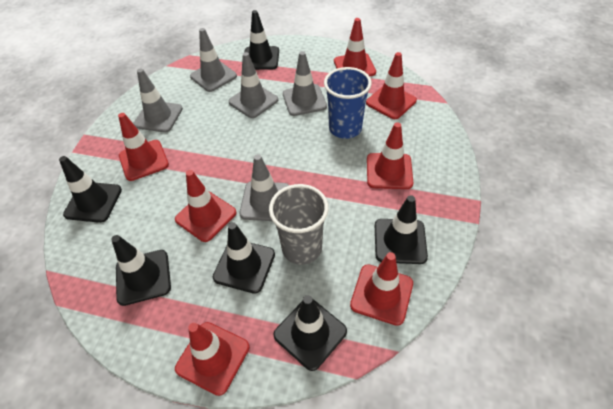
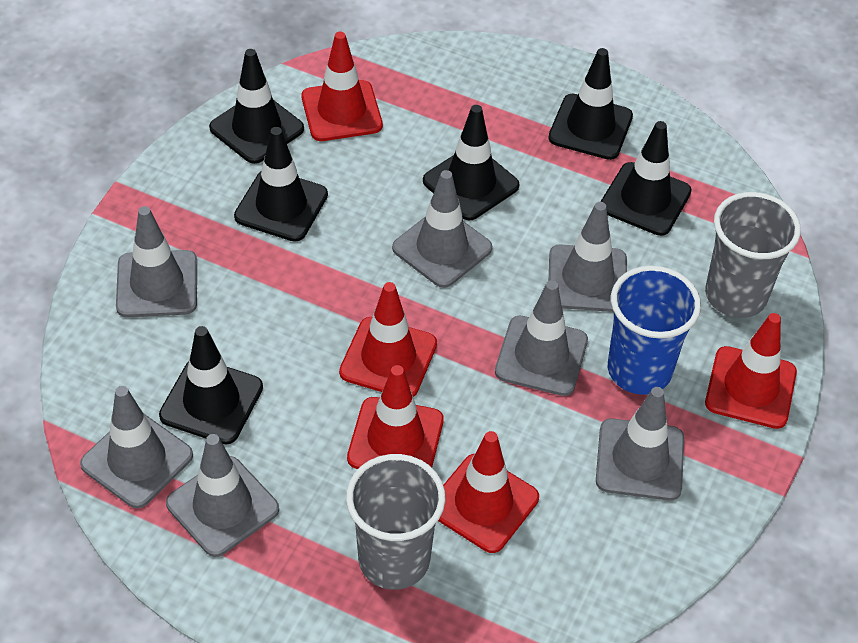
grey cup: 1 -> 2
grey traffic cone: 5 -> 7
red traffic cone: 7 -> 5

